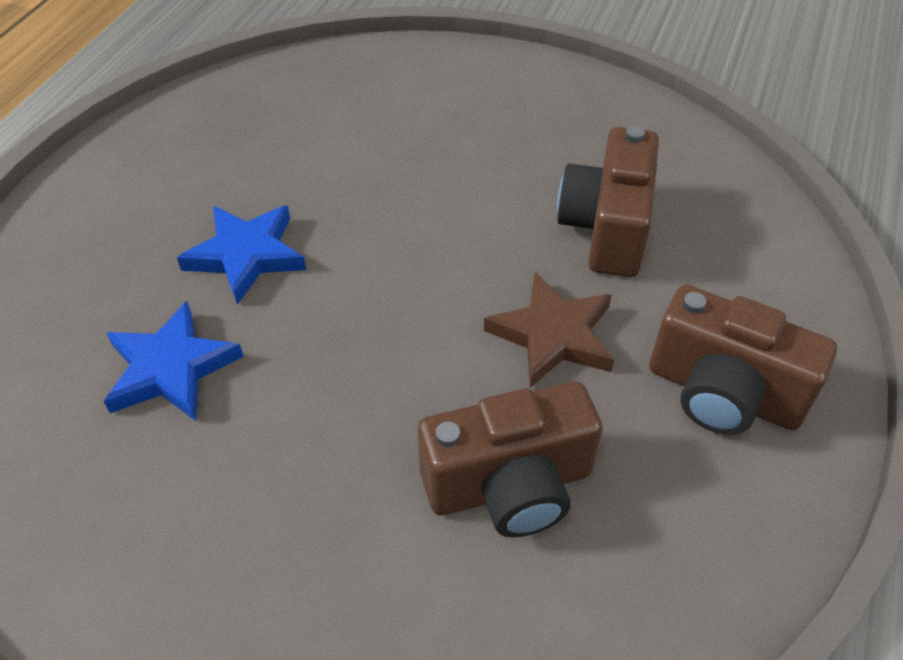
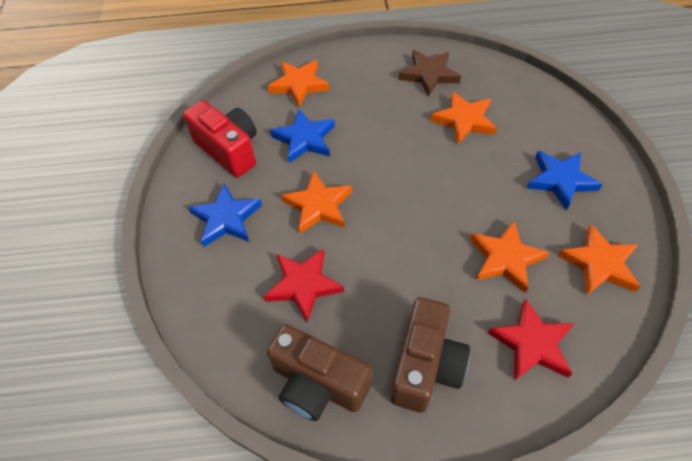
blue star: 2 -> 3
brown camera: 3 -> 2
orange star: 0 -> 5
red camera: 0 -> 1
red star: 0 -> 2

